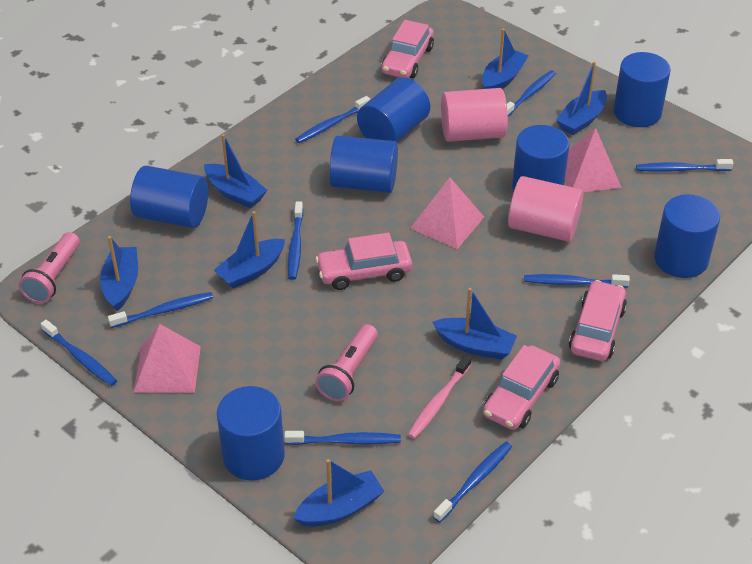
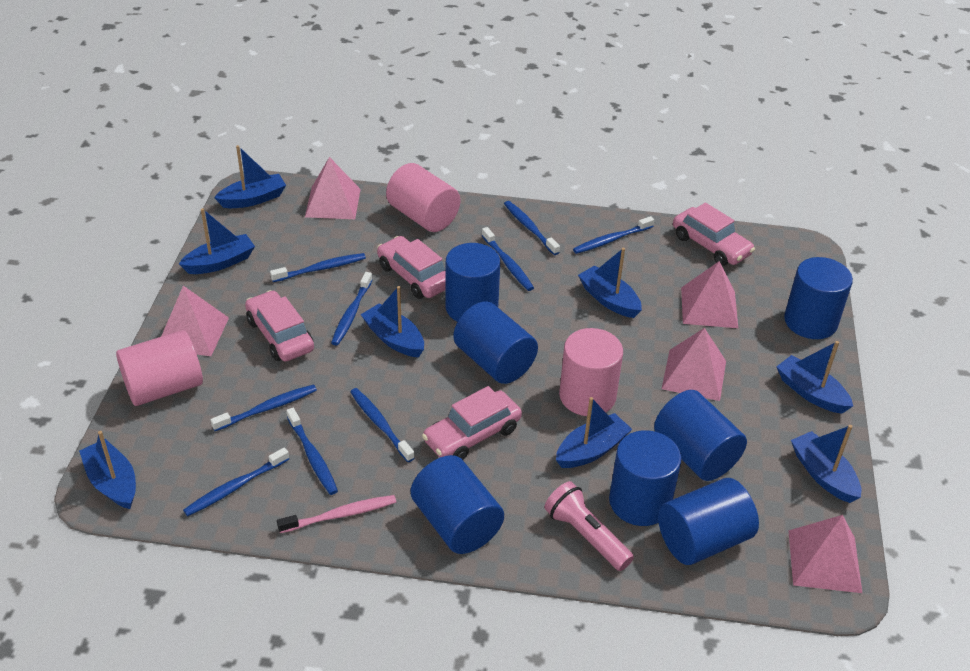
blue boat: 7 -> 8
pink cylinder: 2 -> 3
pink flashlight: 2 -> 1
pink pyramid: 3 -> 5

